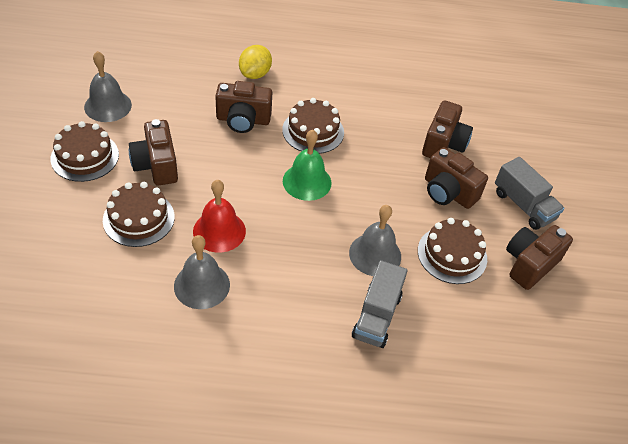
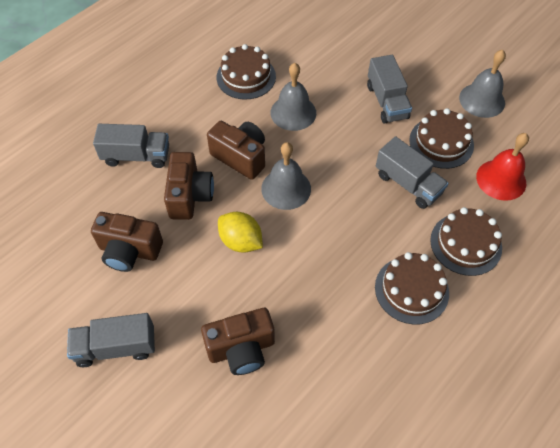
brown camera: 5 -> 4
green bell: 1 -> 0
grey truck: 2 -> 4

